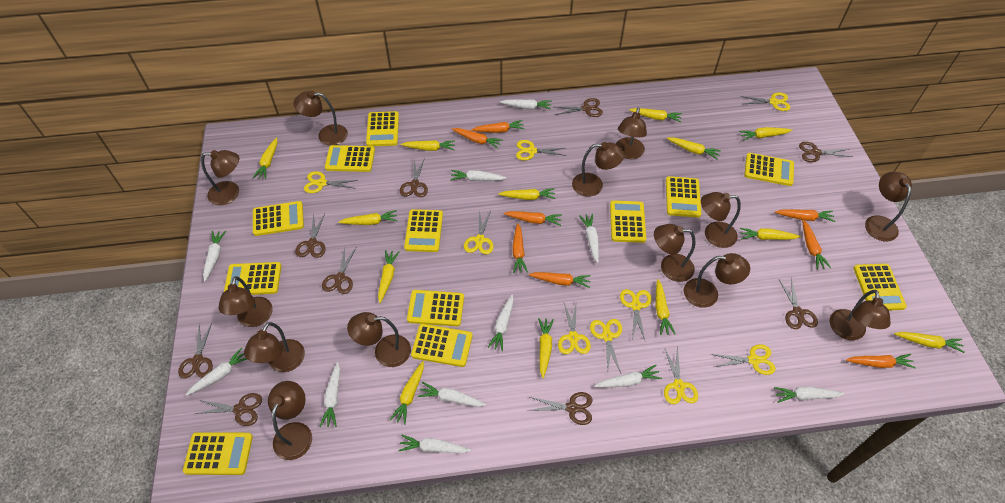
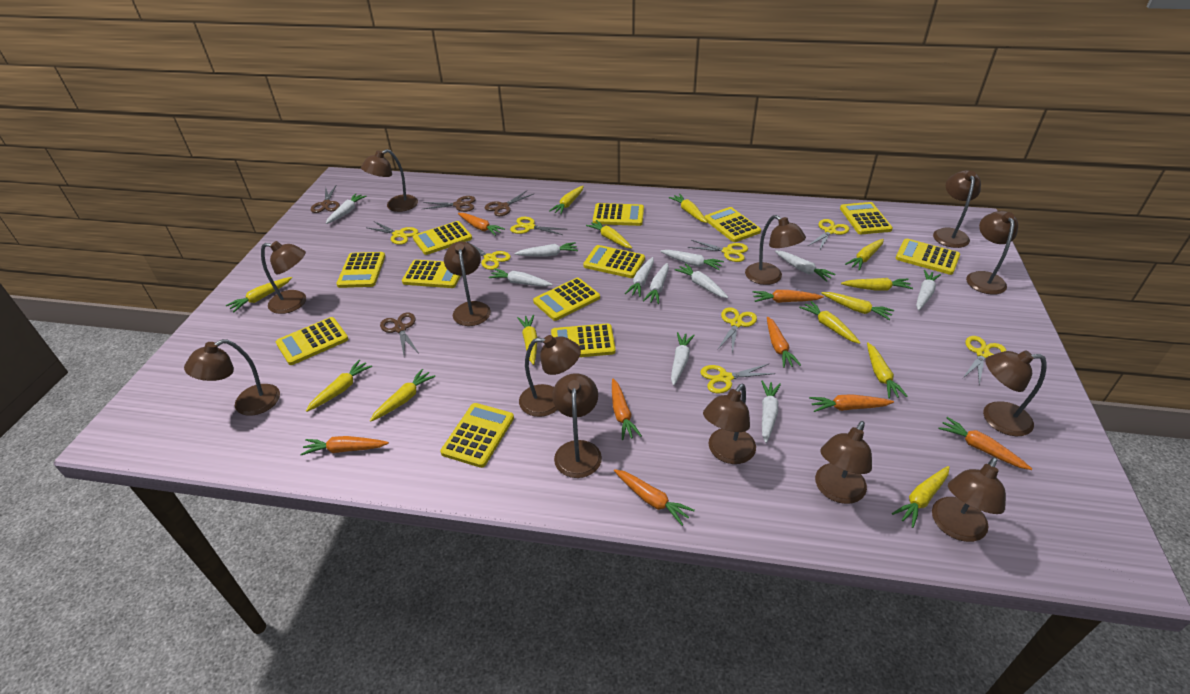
brown scissors: 9 -> 4
yellow scissors: 9 -> 8

